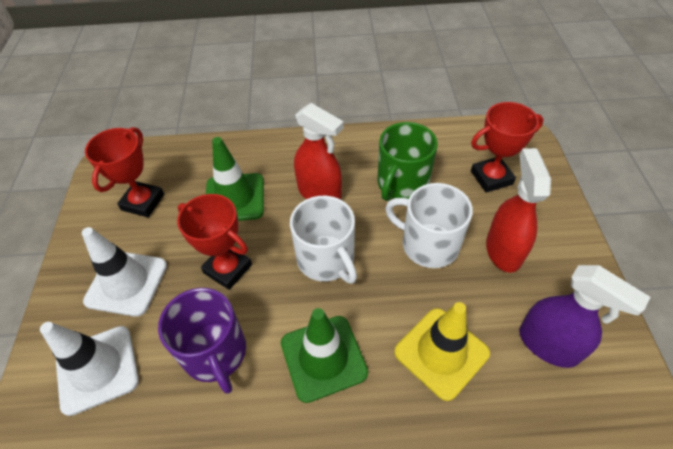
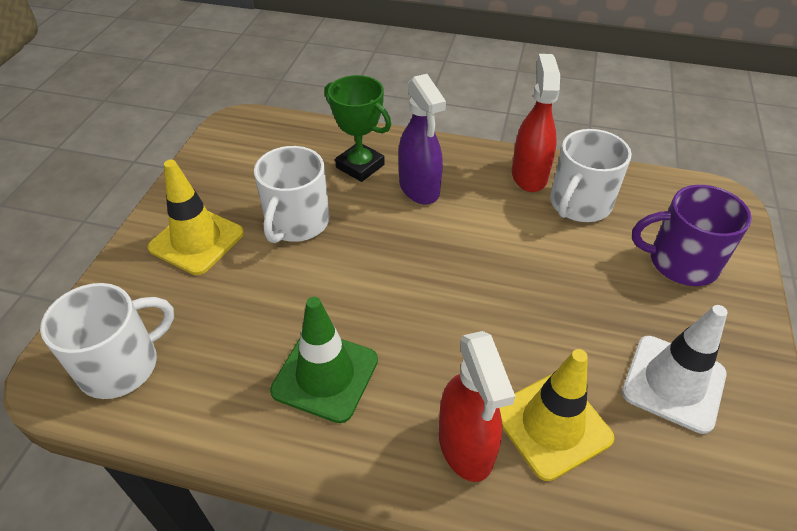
green mug: 1 -> 0
green traffic cone: 2 -> 1
green trophy: 0 -> 1
red trophy: 3 -> 0
white mug: 2 -> 3
white traffic cone: 2 -> 1
yellow traffic cone: 1 -> 2

